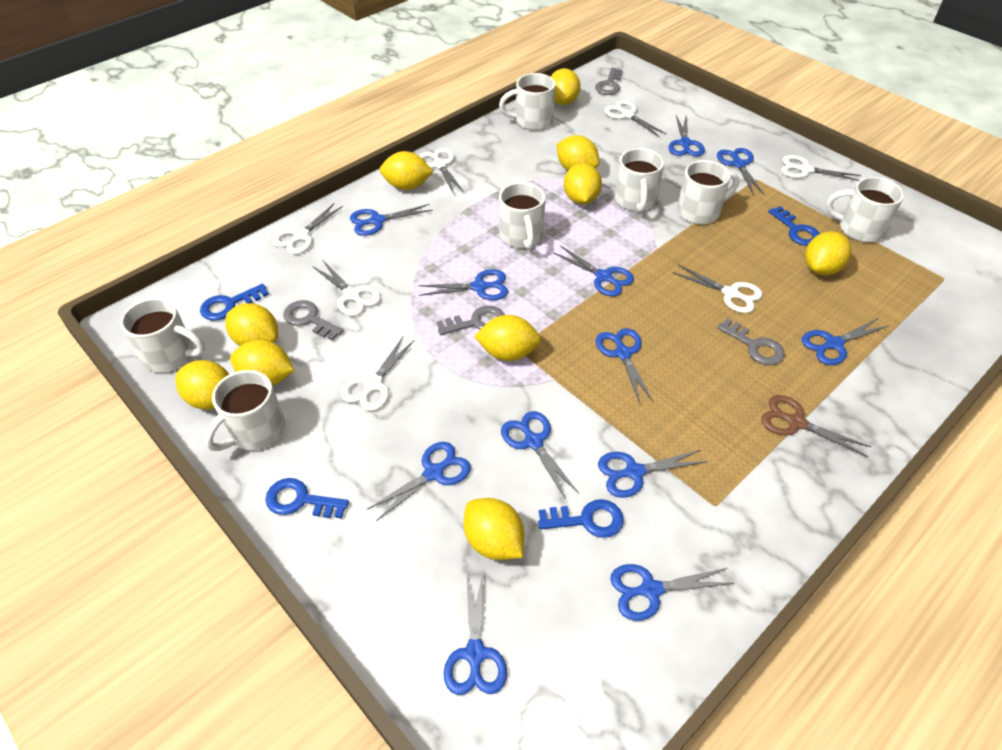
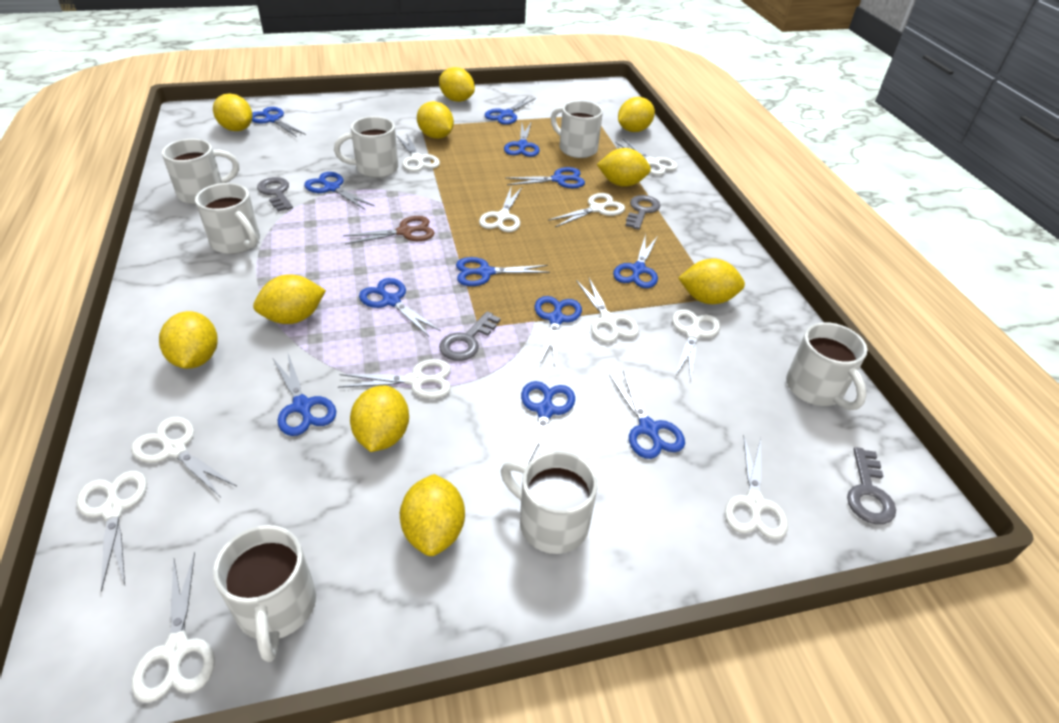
blue key: 4 -> 0
white scissors: 7 -> 11

